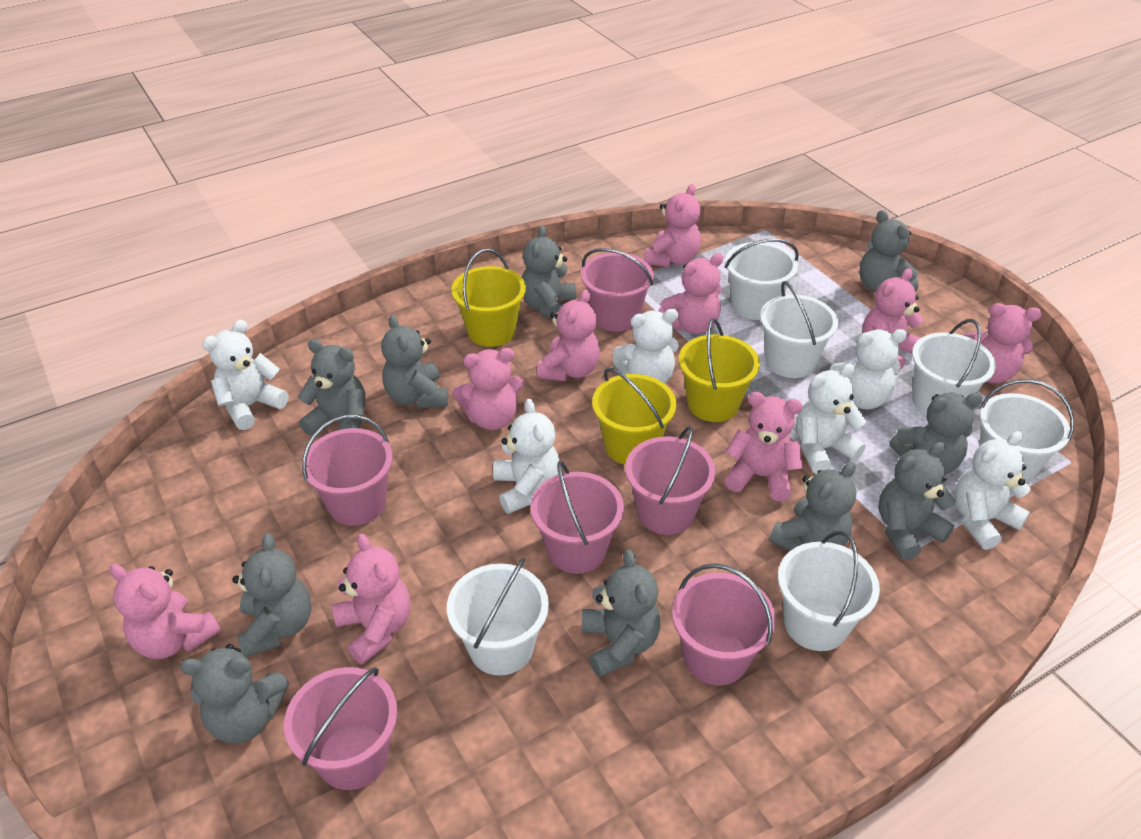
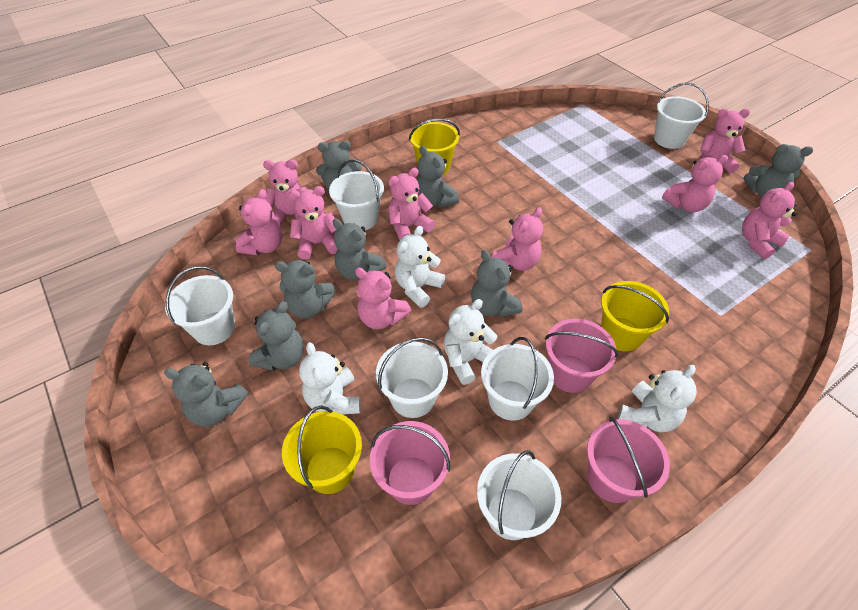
grey teddy bear: 10 -> 8
pink bucket: 6 -> 3
white teddy bear: 6 -> 4

